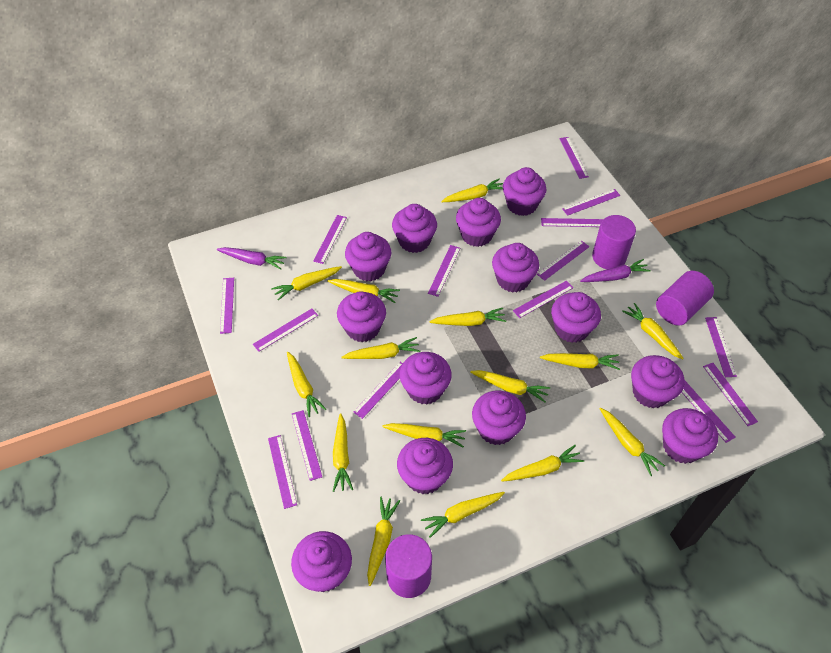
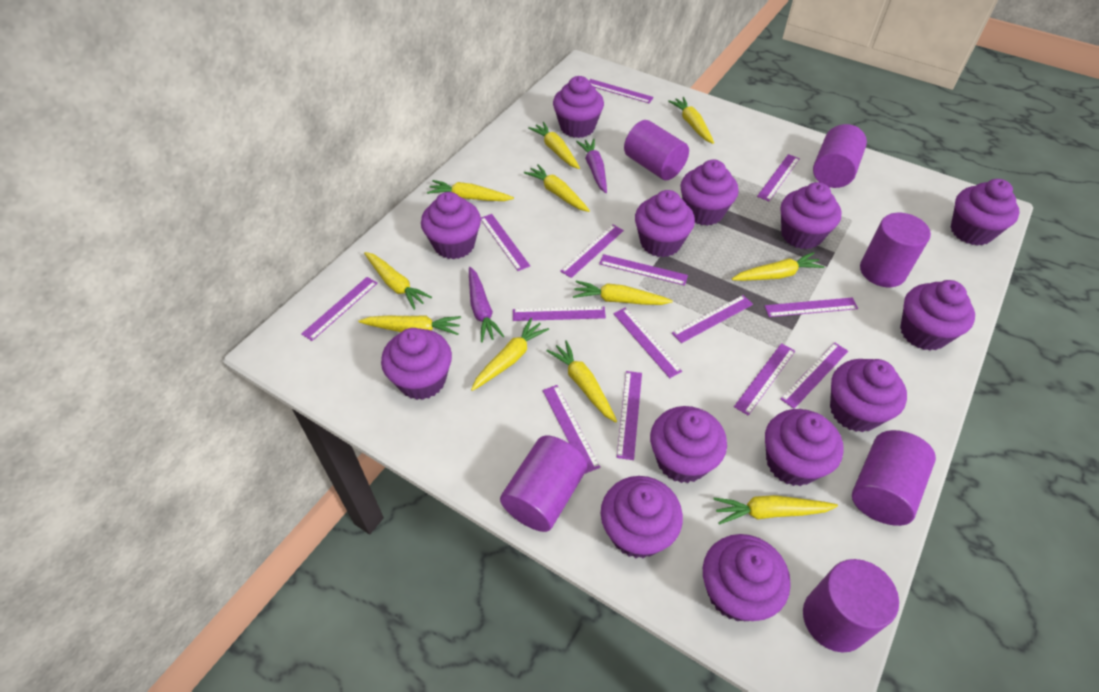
purple cylinder: 3 -> 6
purple ruler: 15 -> 14
yellow carrot: 15 -> 11

